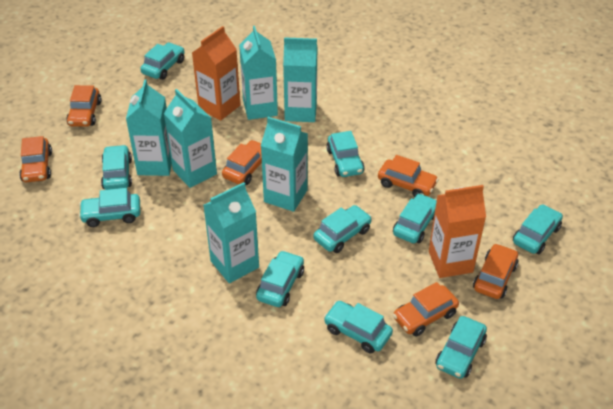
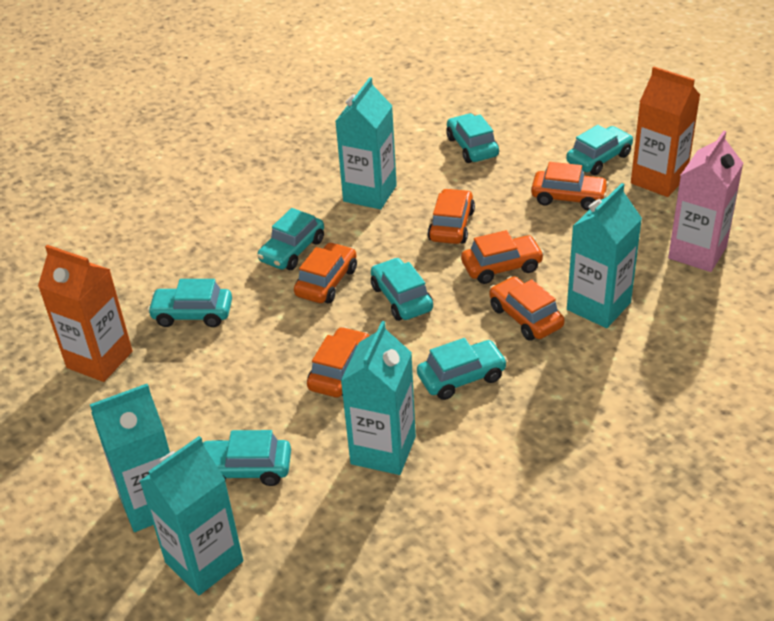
pink carton: 0 -> 1
turquoise car: 10 -> 7
turquoise carton: 6 -> 5

